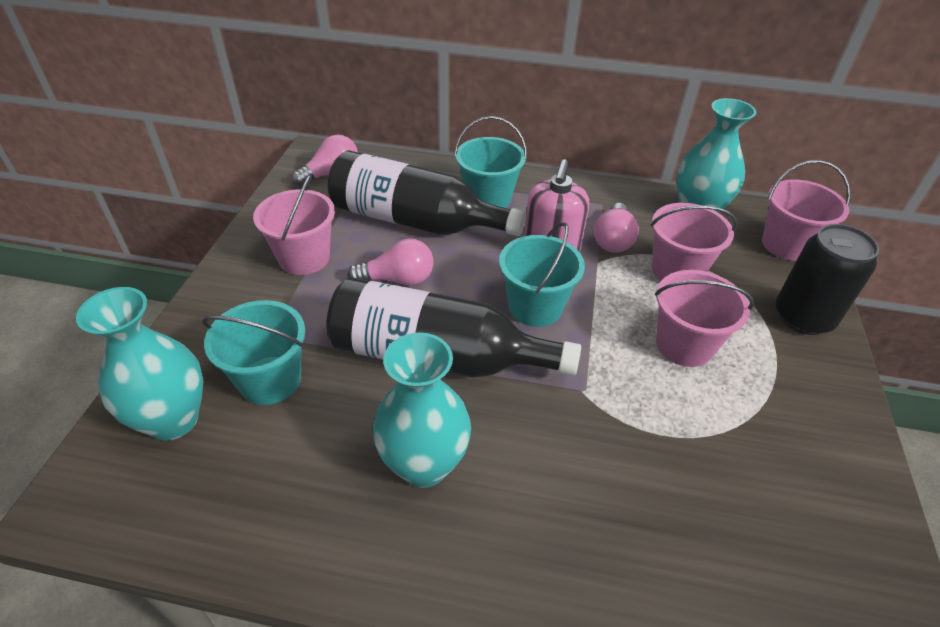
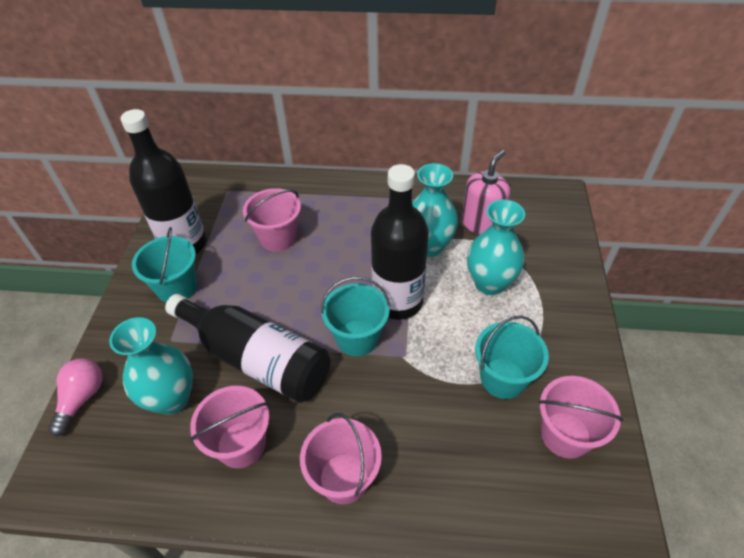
black bottle: 2 -> 3
black can: 1 -> 0
pink light bulb: 3 -> 1

